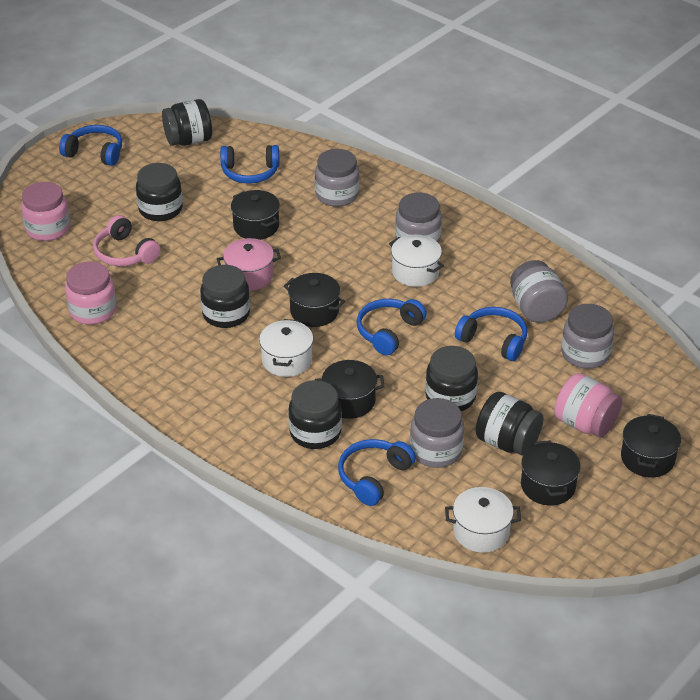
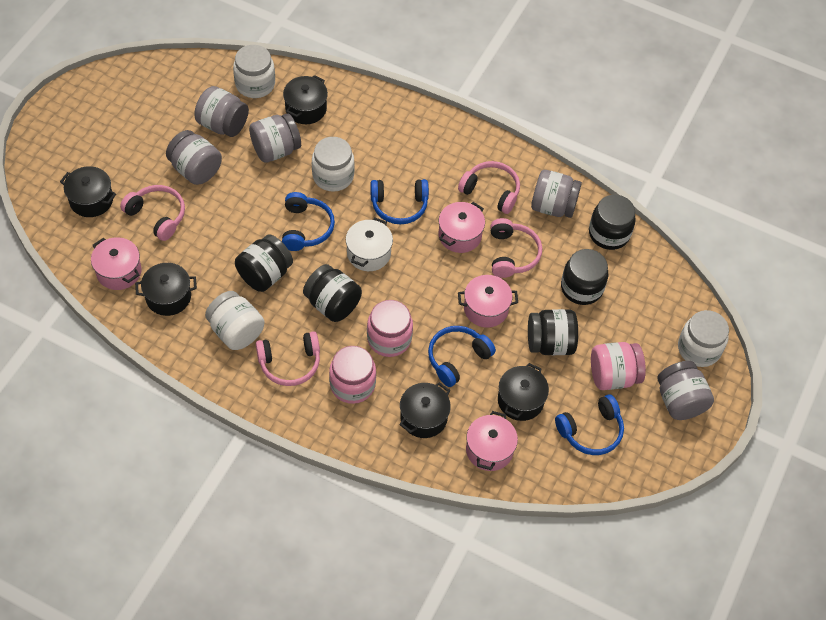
black jar: 6 -> 5
blue headphones: 5 -> 4
pink headphones: 1 -> 4
pink pot: 1 -> 4
white jar: 0 -> 4
white pot: 3 -> 1

